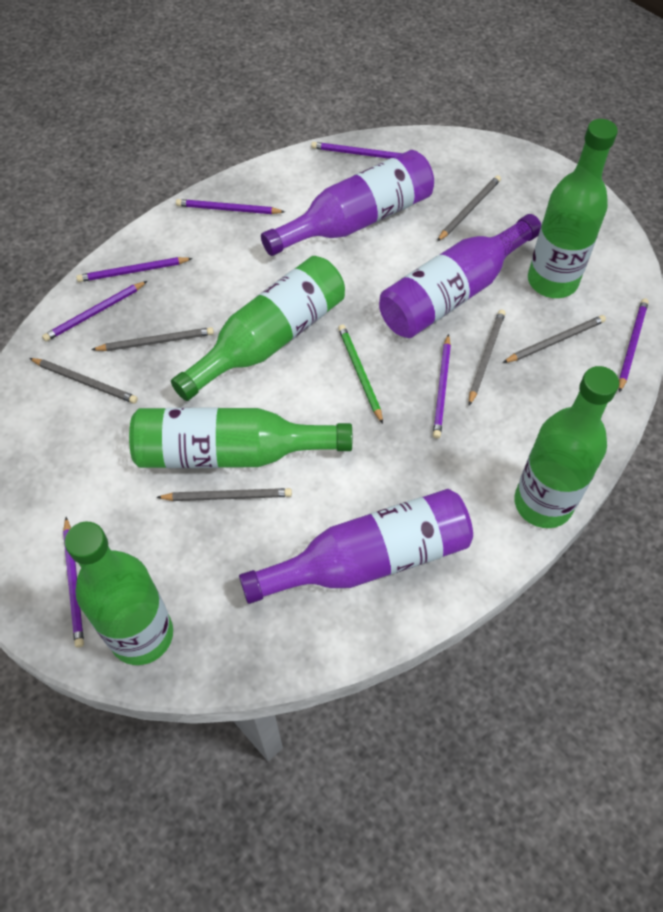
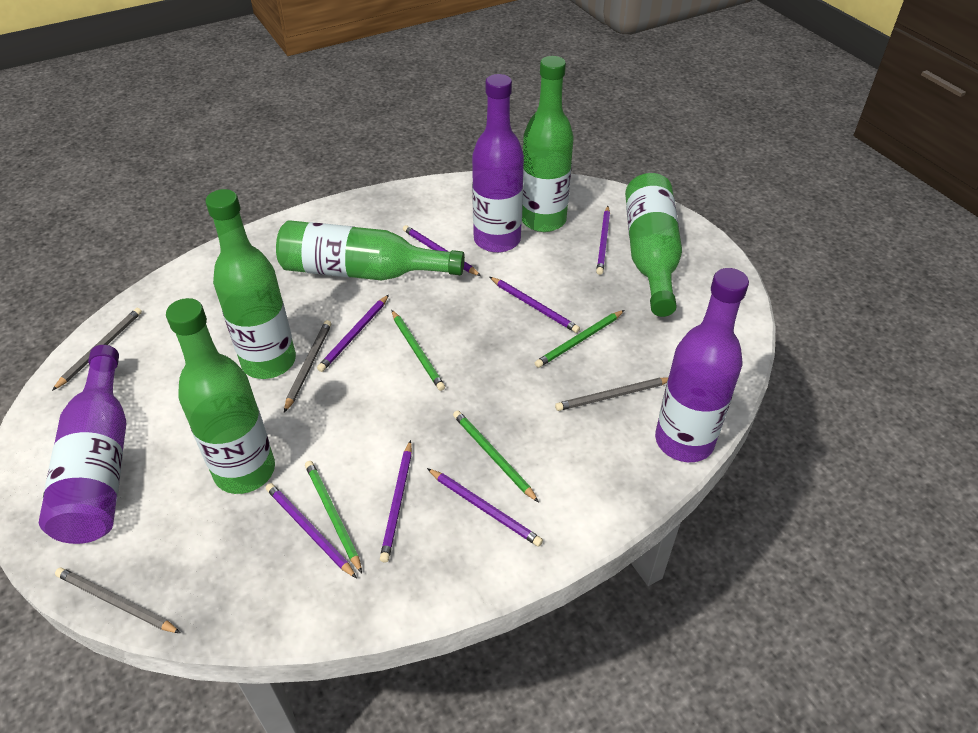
green pencil: 1 -> 4
grey pencil: 6 -> 4

